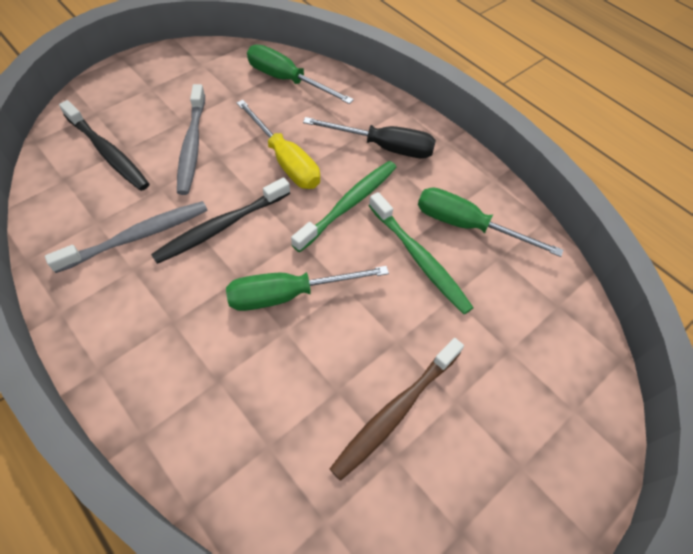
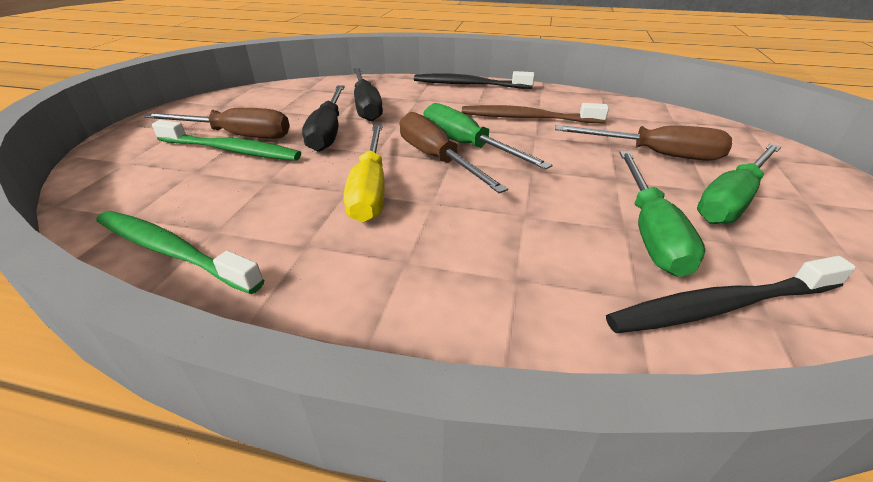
black screwdriver: 1 -> 2
brown screwdriver: 0 -> 3
grey toothbrush: 2 -> 0

